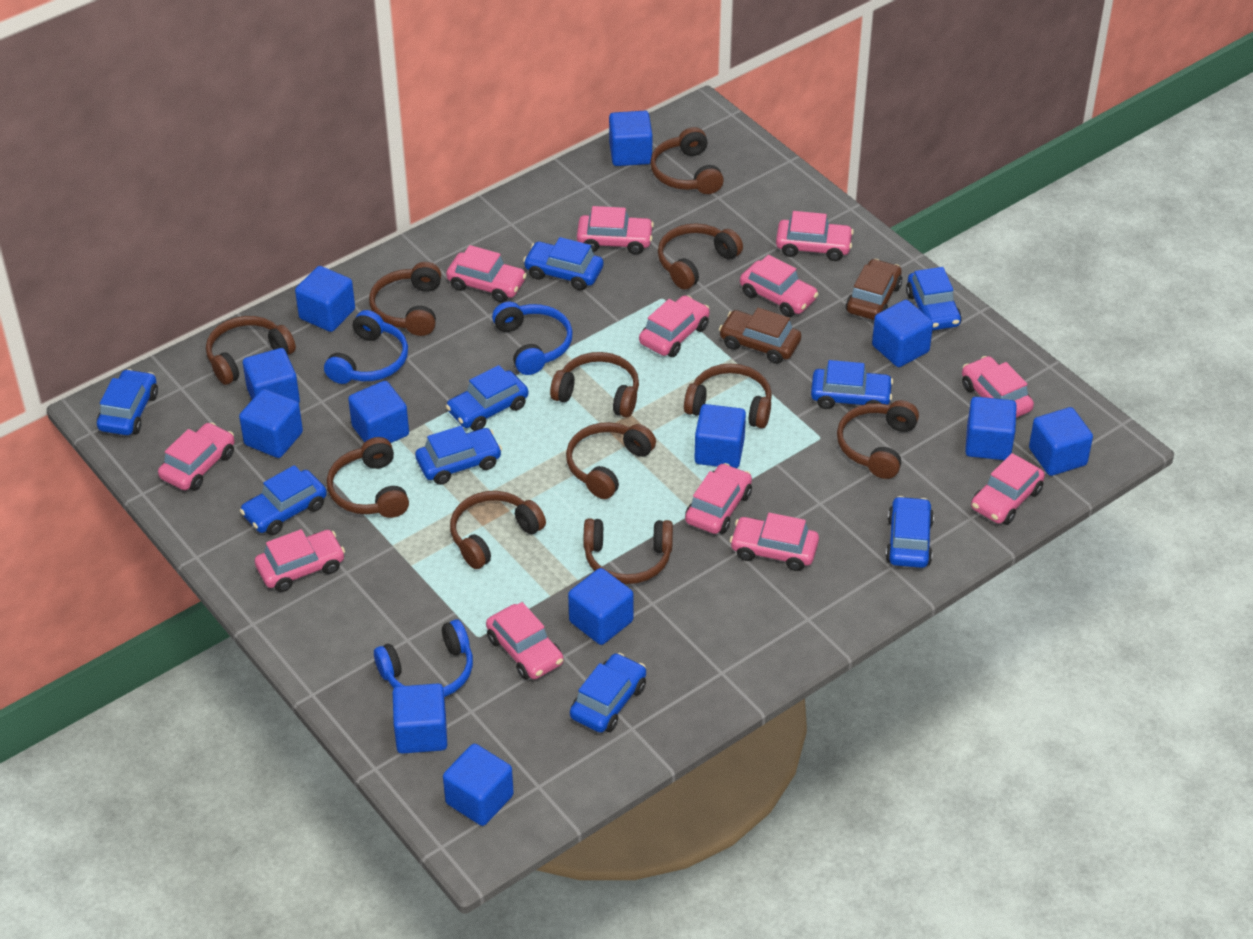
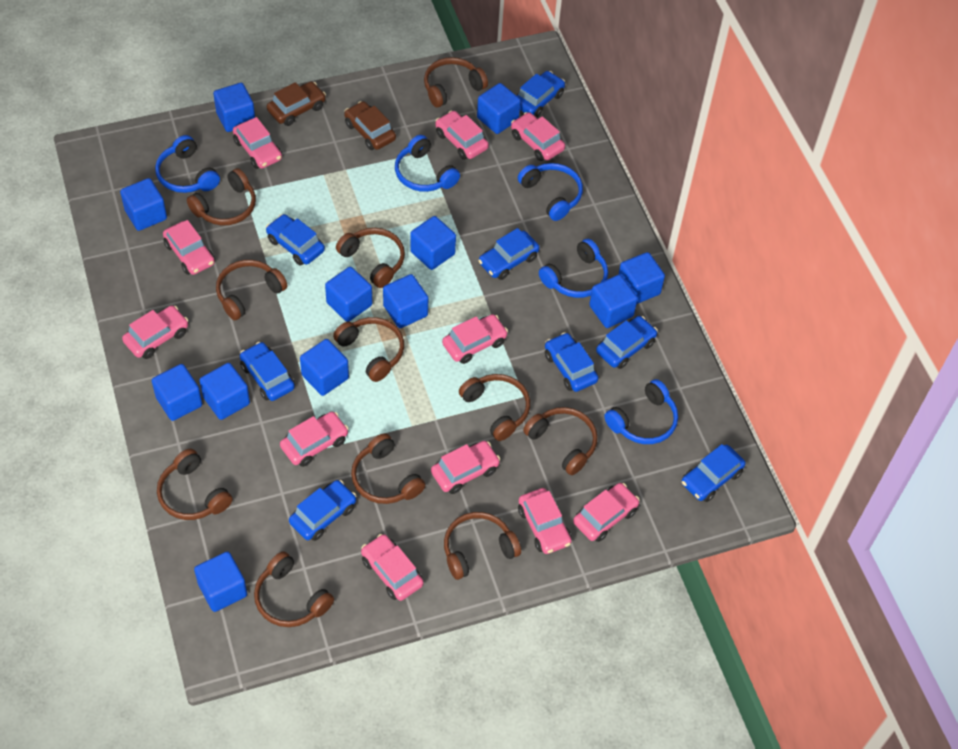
blue car: 9 -> 8
blue headphones: 3 -> 5
pink car: 12 -> 11

